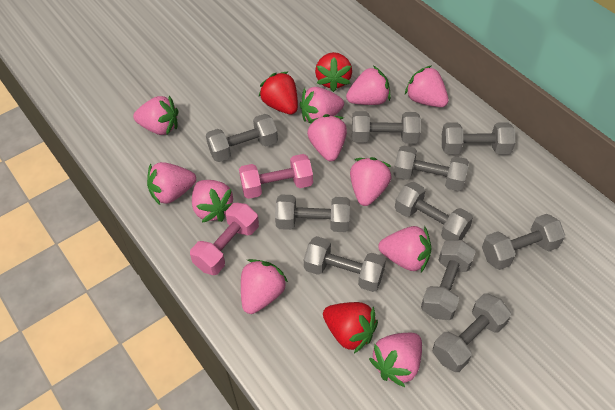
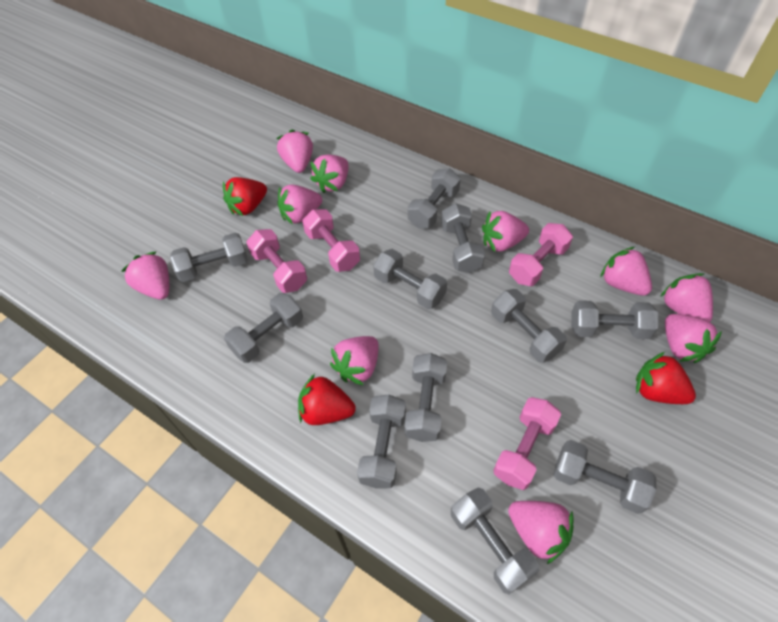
grey dumbbell: 10 -> 11
pink dumbbell: 2 -> 4
pink strawberry: 11 -> 10

